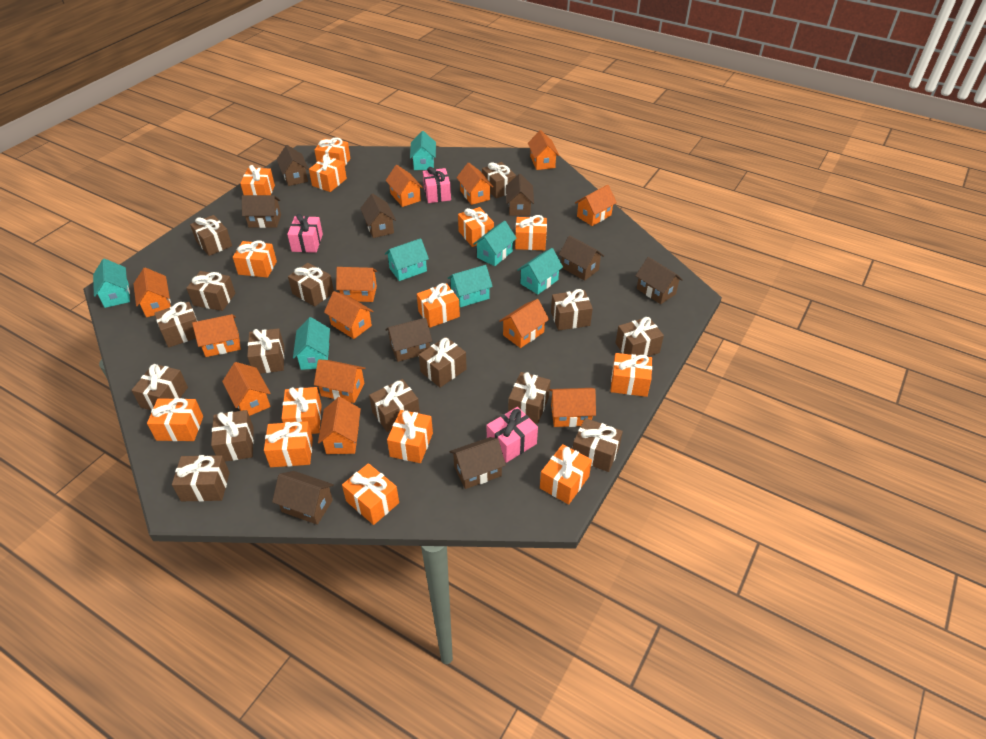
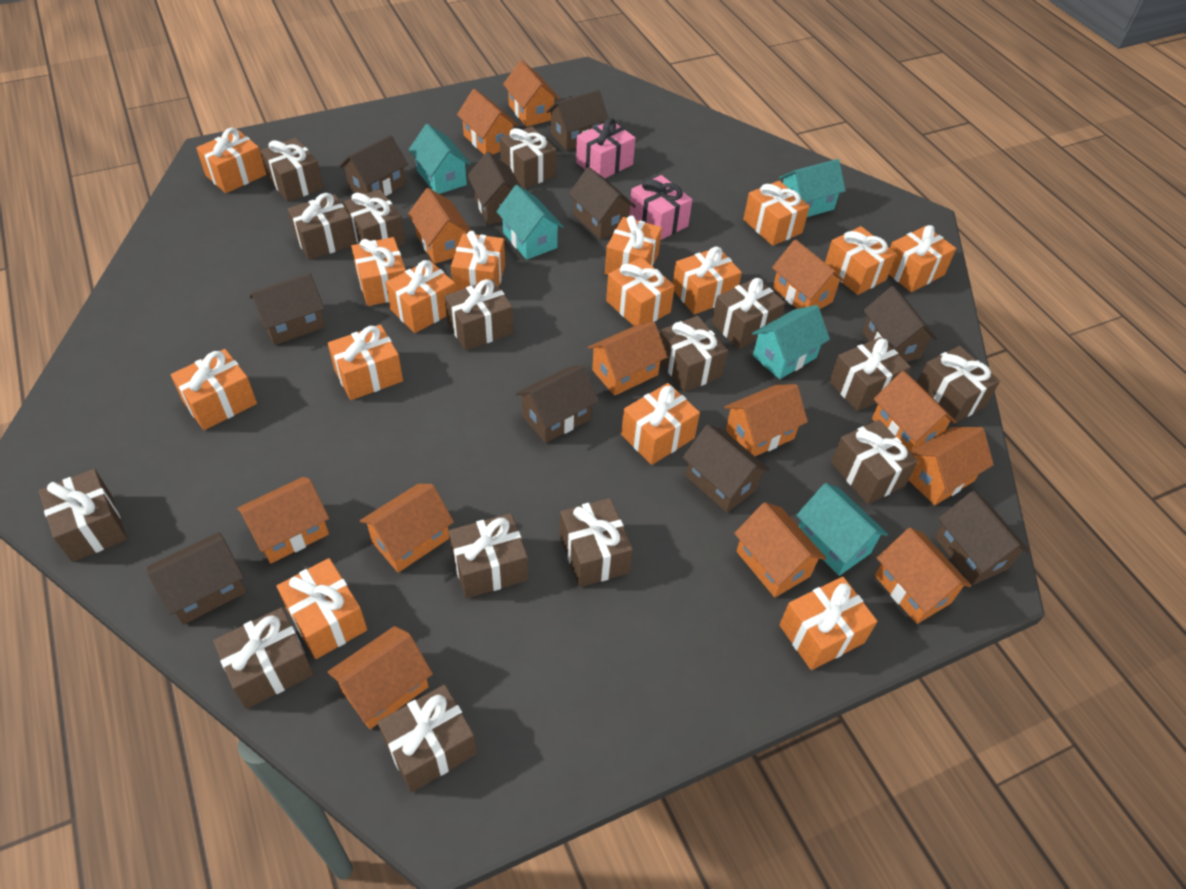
brown house: 9 -> 10
orange gift: 14 -> 15
pink gift: 3 -> 2
turquoise house: 7 -> 5

